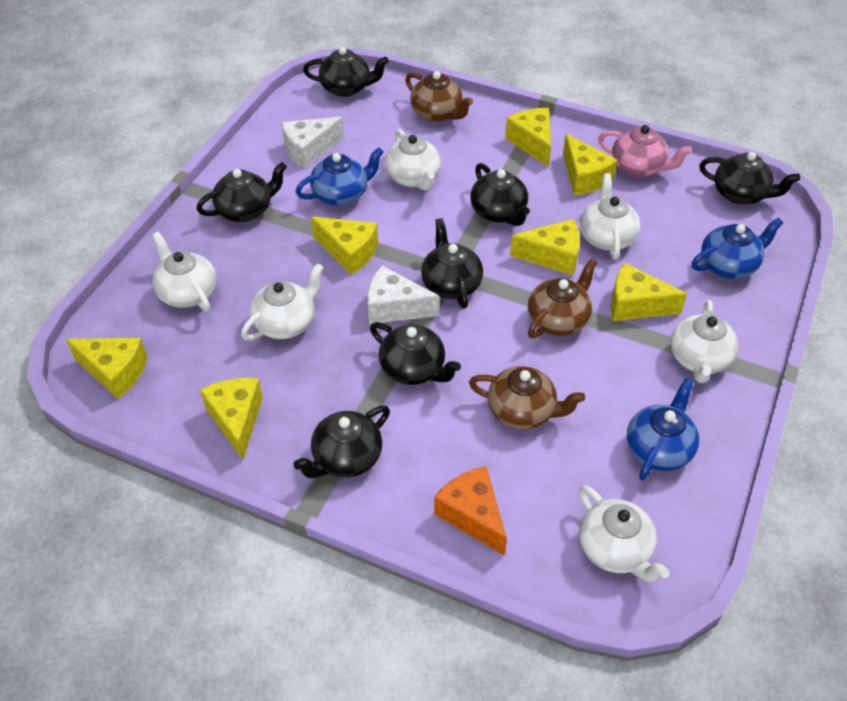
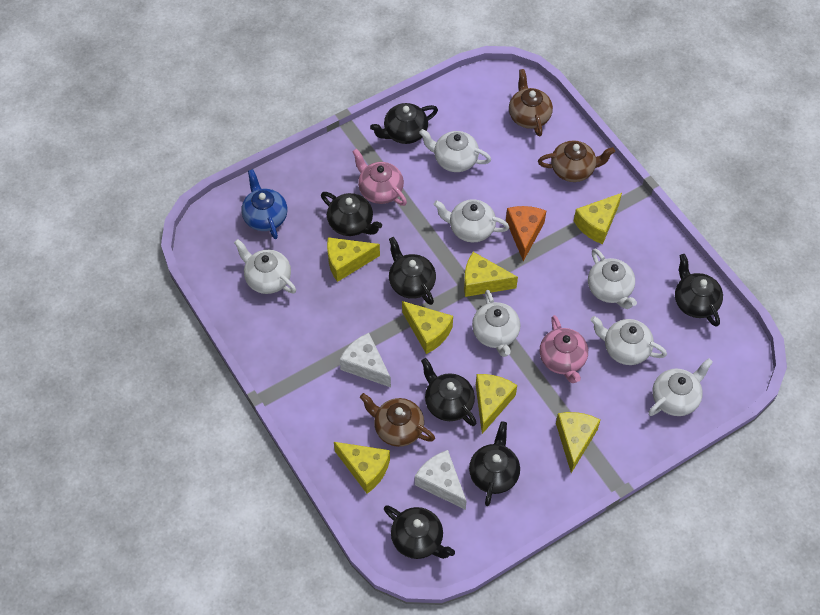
blue teapot: 3 -> 1
pink teapot: 1 -> 2
white teapot: 6 -> 7

